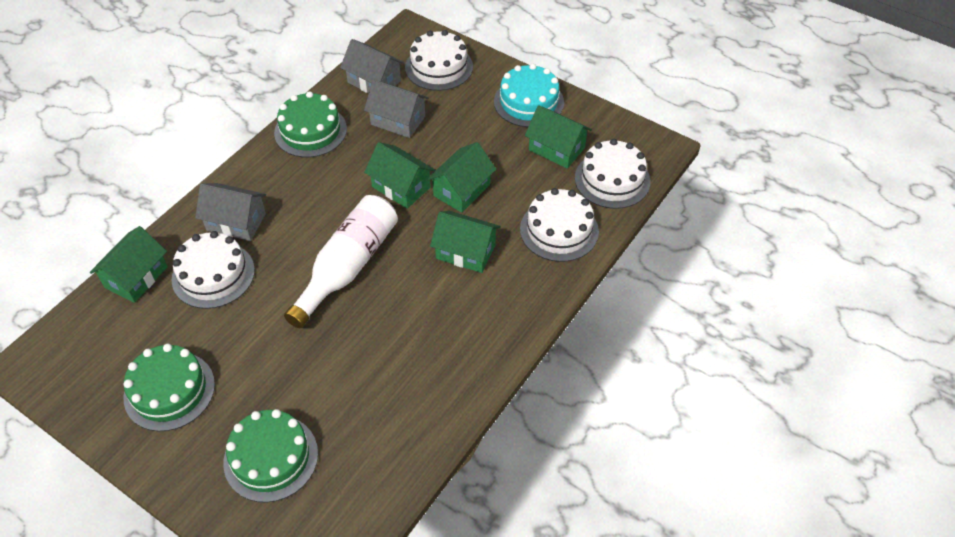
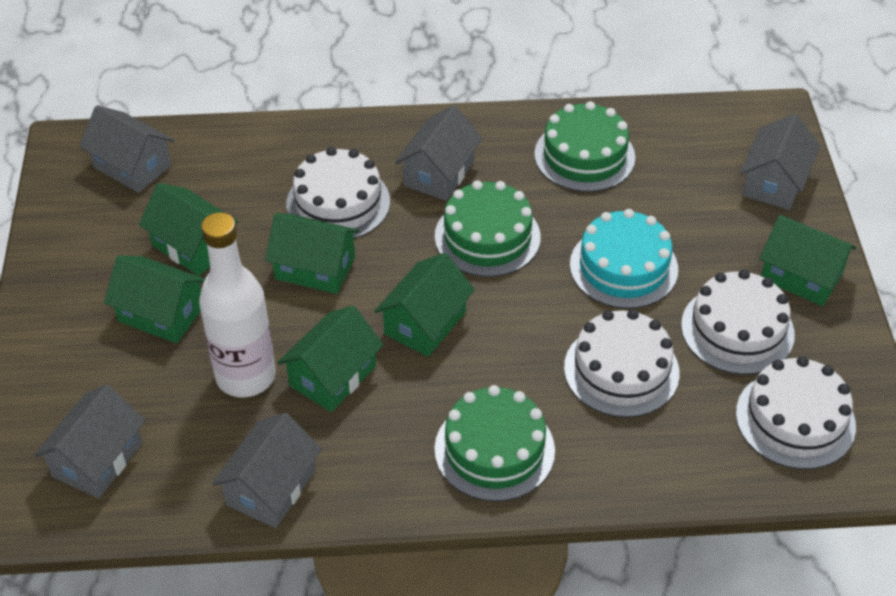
green house: 5 -> 6
grey house: 3 -> 5

